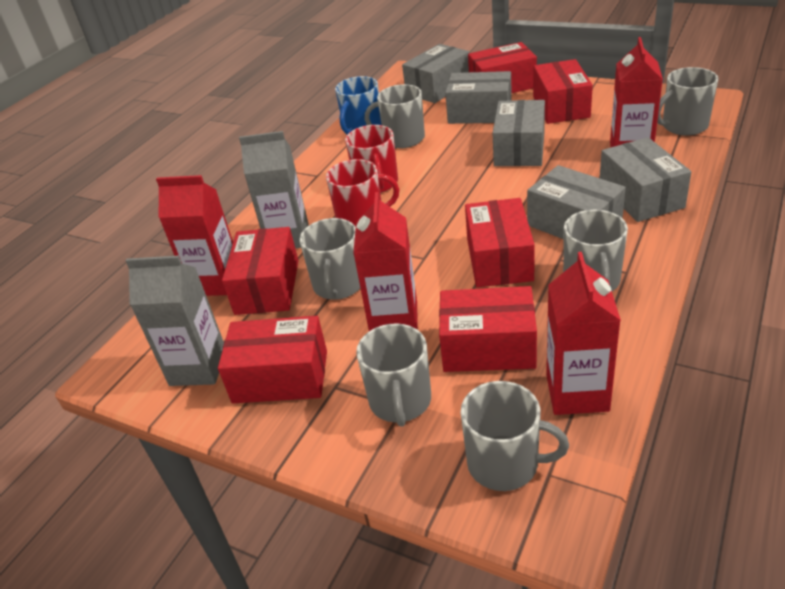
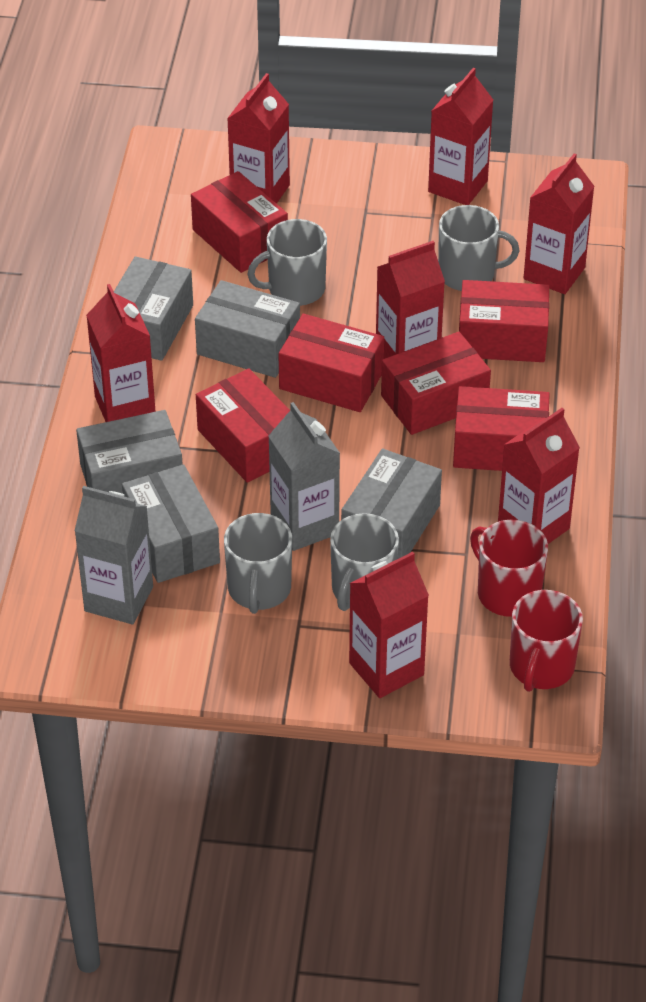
blue mug: 1 -> 0
grey mug: 6 -> 4
red carton: 4 -> 7

